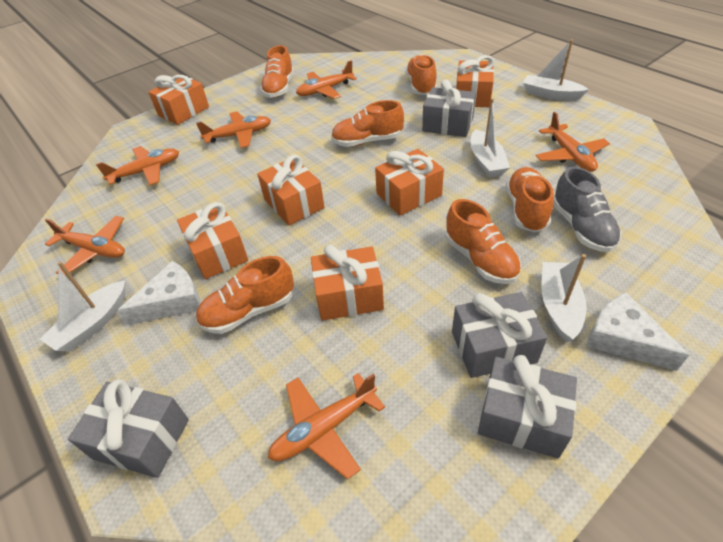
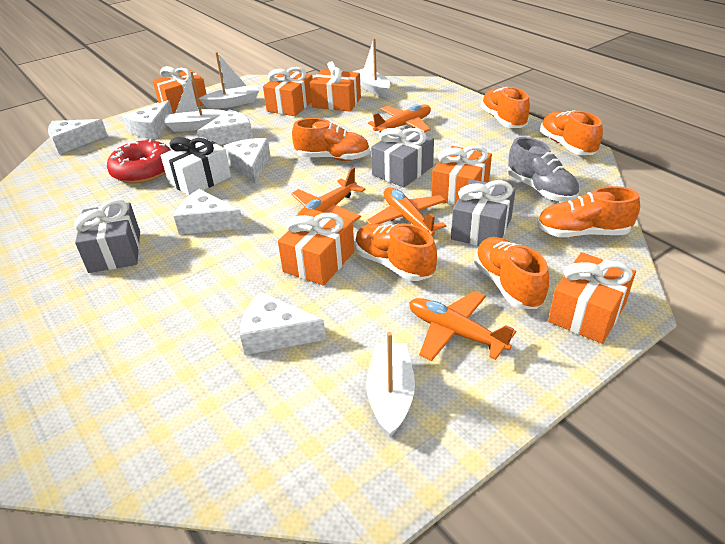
grey gift: 4 -> 3
orange plane: 6 -> 4
red donut: 0 -> 1
white cheese: 2 -> 6
white gift: 0 -> 1

